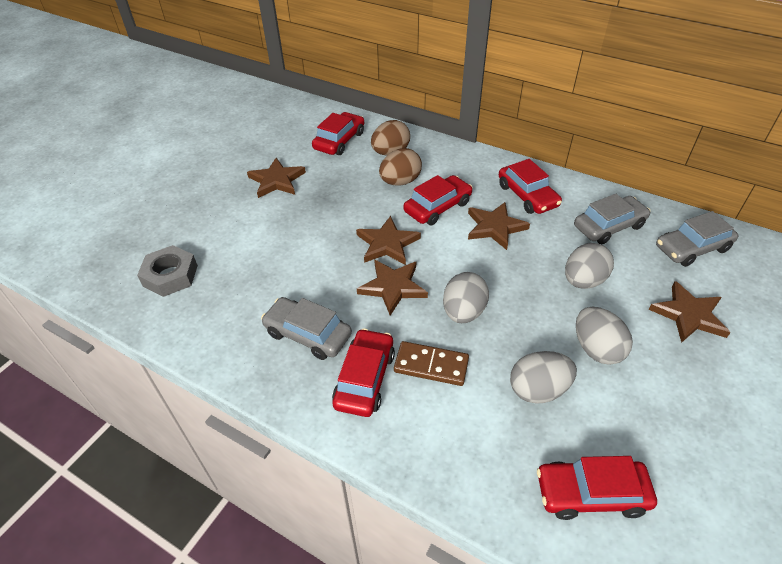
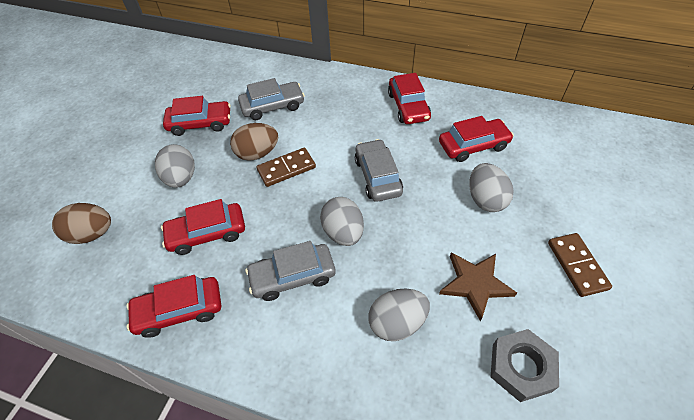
brown domino: 1 -> 2
brown star: 5 -> 1

